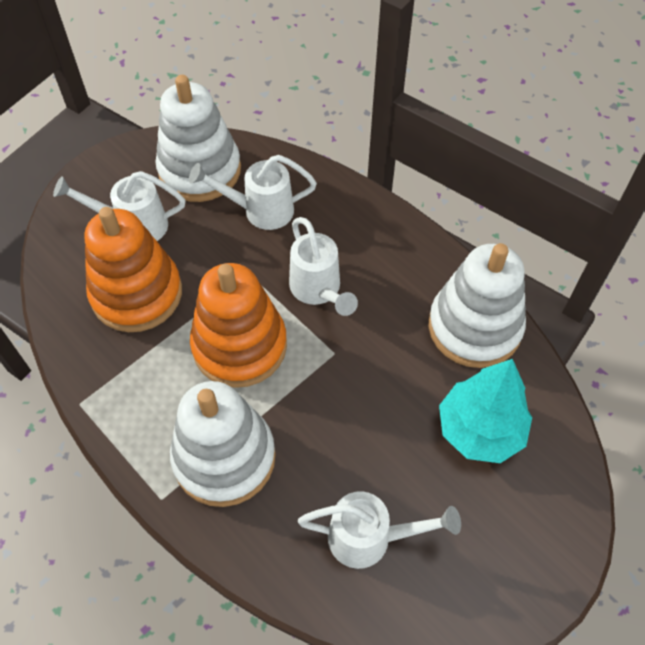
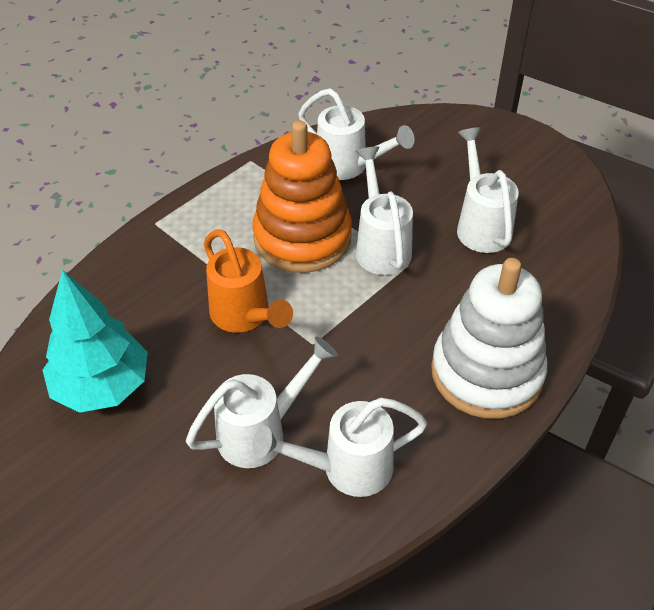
orange stacking toy: 2 -> 1
orange watering can: 0 -> 1
white stacking toy: 3 -> 1
white watering can: 4 -> 5

